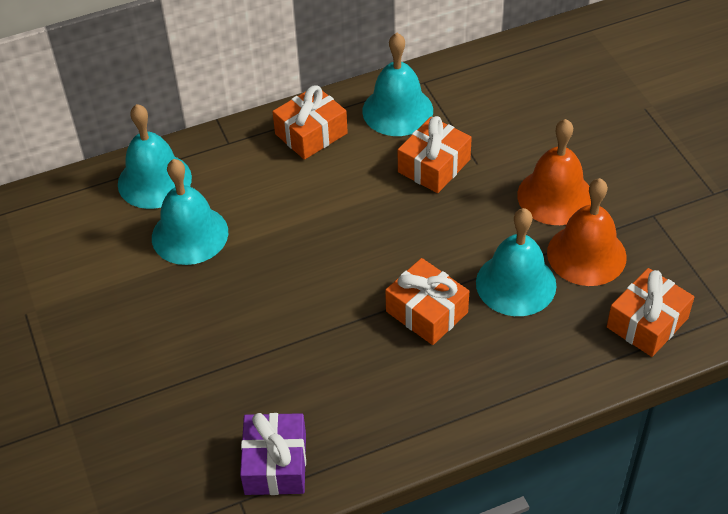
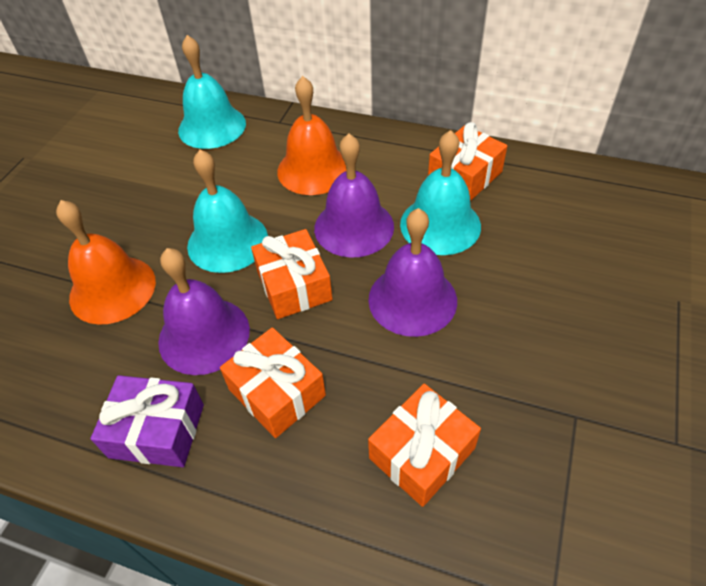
purple bell: 0 -> 3
turquoise bell: 4 -> 3

